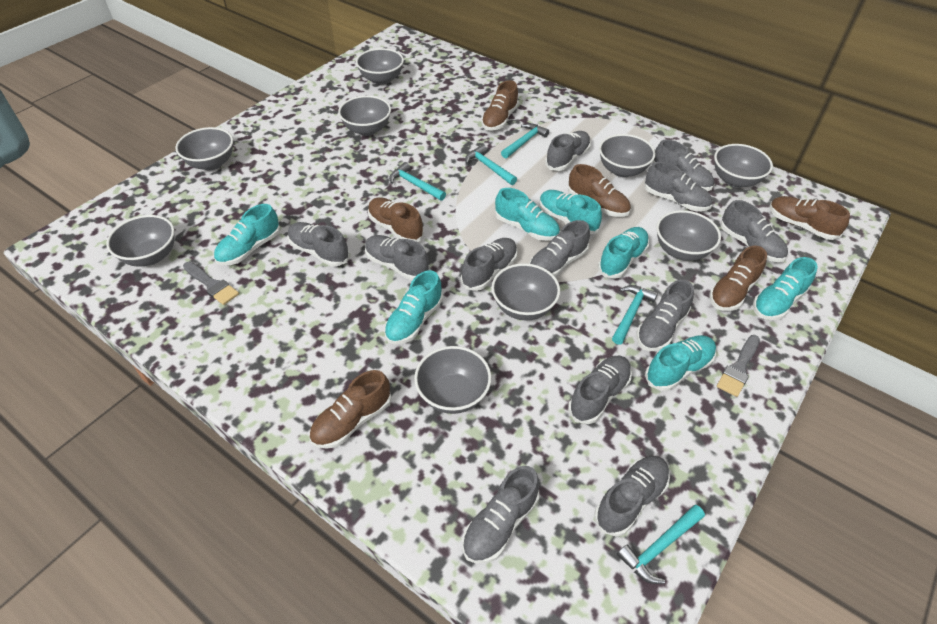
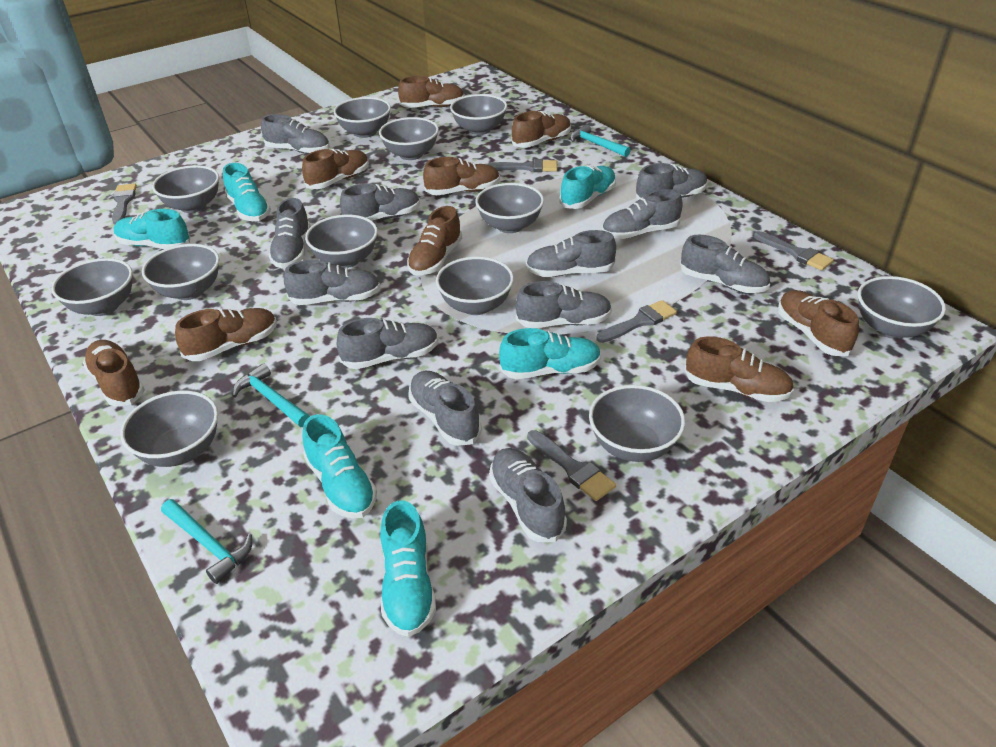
brown shoe: 6 -> 9
grey bowl: 9 -> 12
grey brush: 2 -> 5
turquoise hammer: 5 -> 3
turquoise shoe: 7 -> 6

